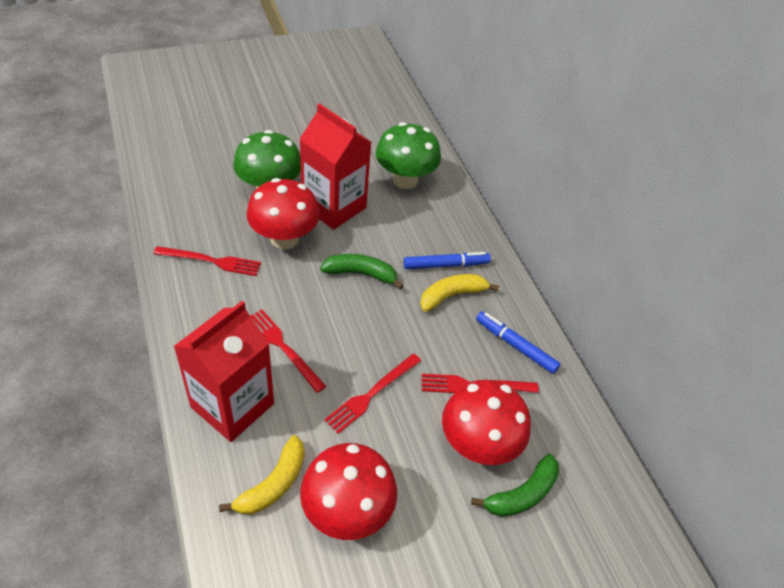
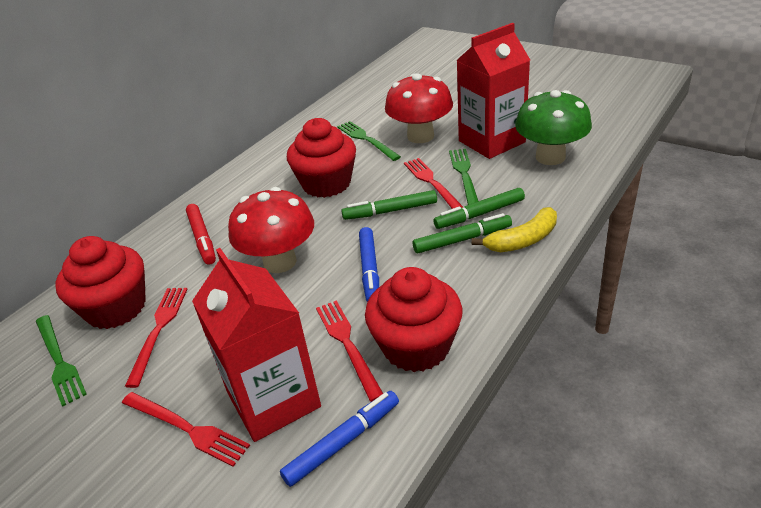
green banana: 2 -> 0
green fork: 0 -> 3
green marker: 0 -> 3
green mushroom: 2 -> 1
red cupcake: 0 -> 3
red marker: 0 -> 1
red mushroom: 3 -> 2
yellow banana: 2 -> 1

